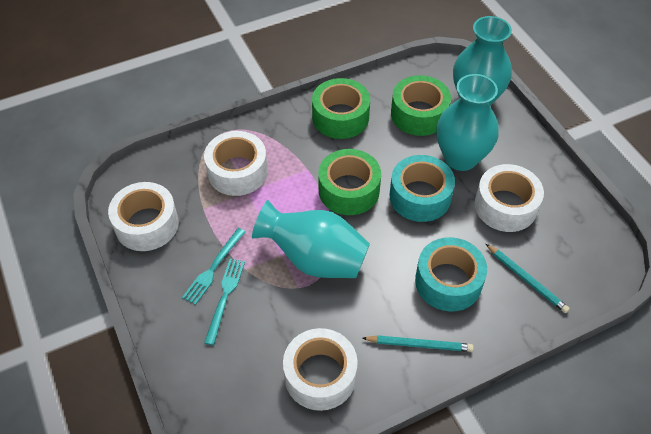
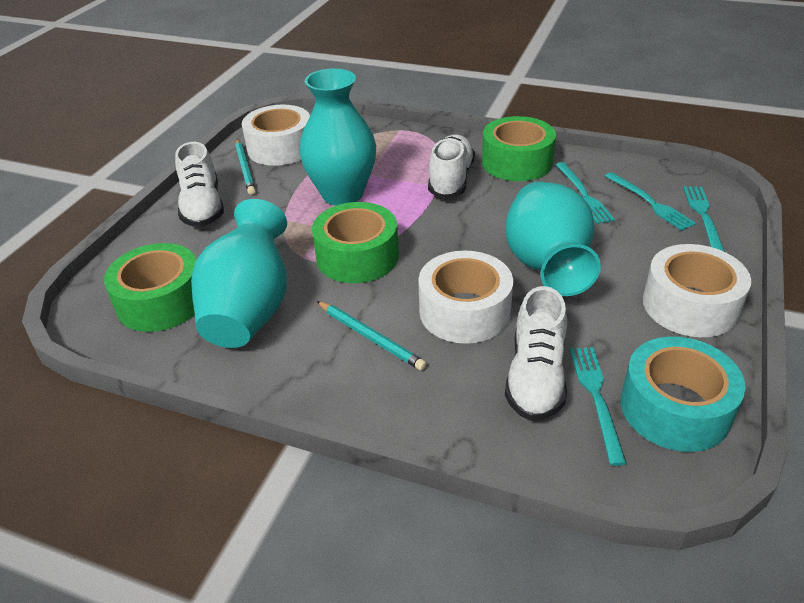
turquoise fork: 2 -> 4
turquoise tape: 2 -> 1
white shoe: 0 -> 3
white tape: 4 -> 3

